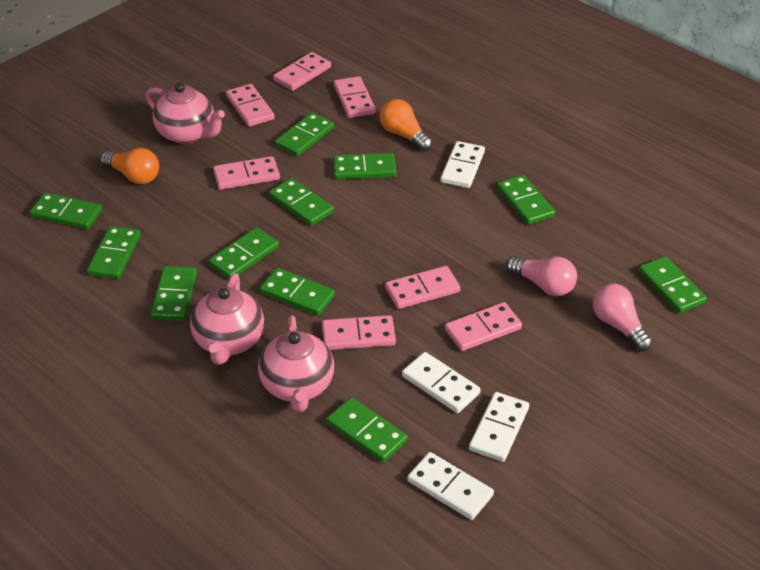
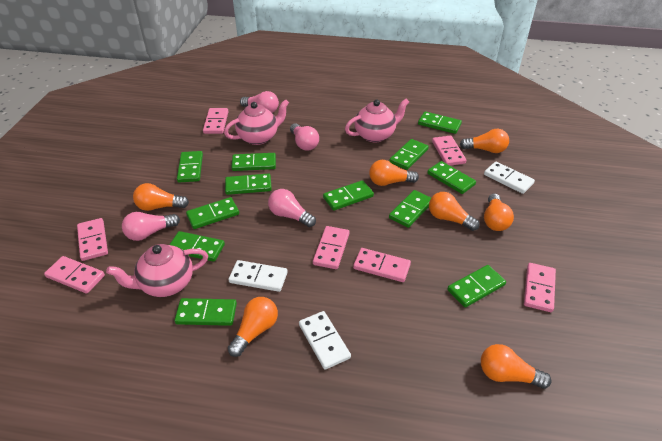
green domino: 11 -> 12
orange light bulb: 2 -> 7
pink light bulb: 2 -> 4
white domino: 4 -> 3

